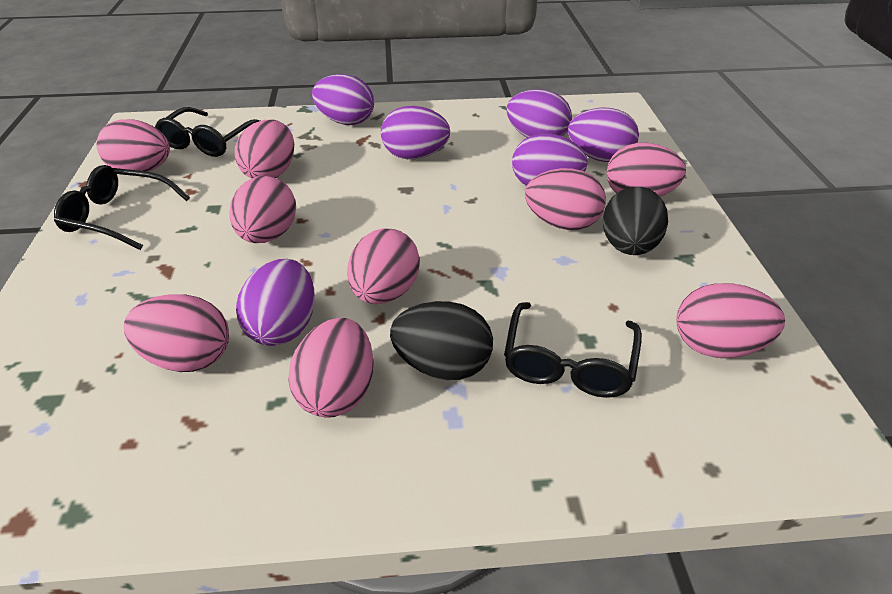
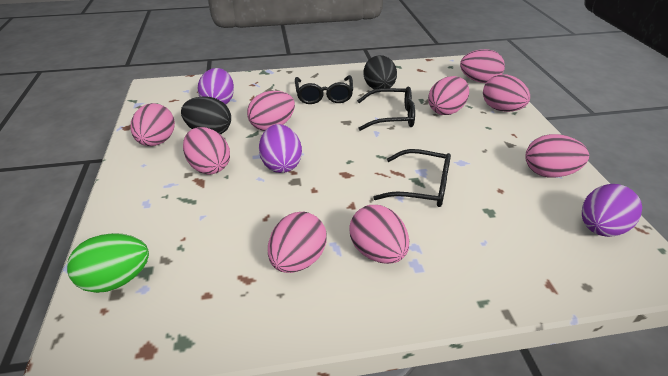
green egg: 0 -> 1
purple egg: 6 -> 3

